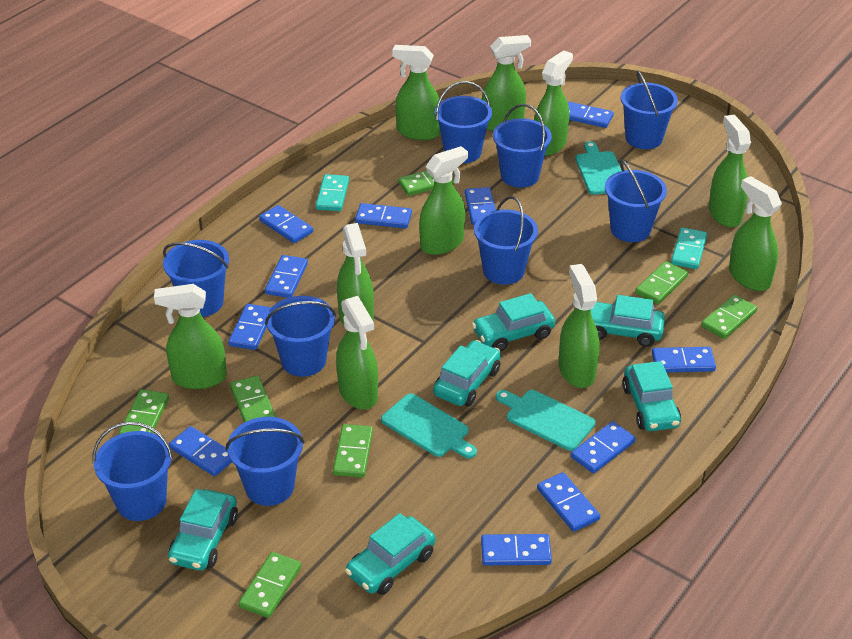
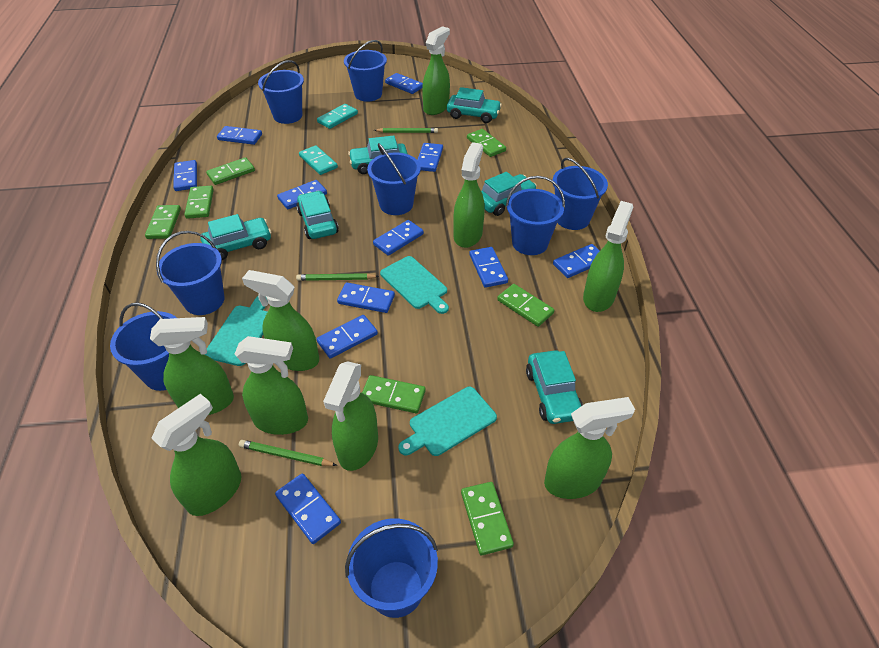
blue bucket: 9 -> 8
green pencil: 0 -> 3
green spray bottle: 10 -> 9

